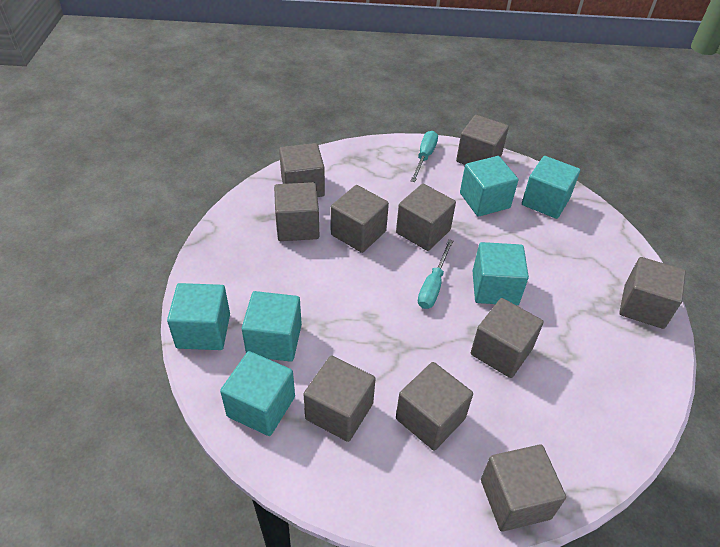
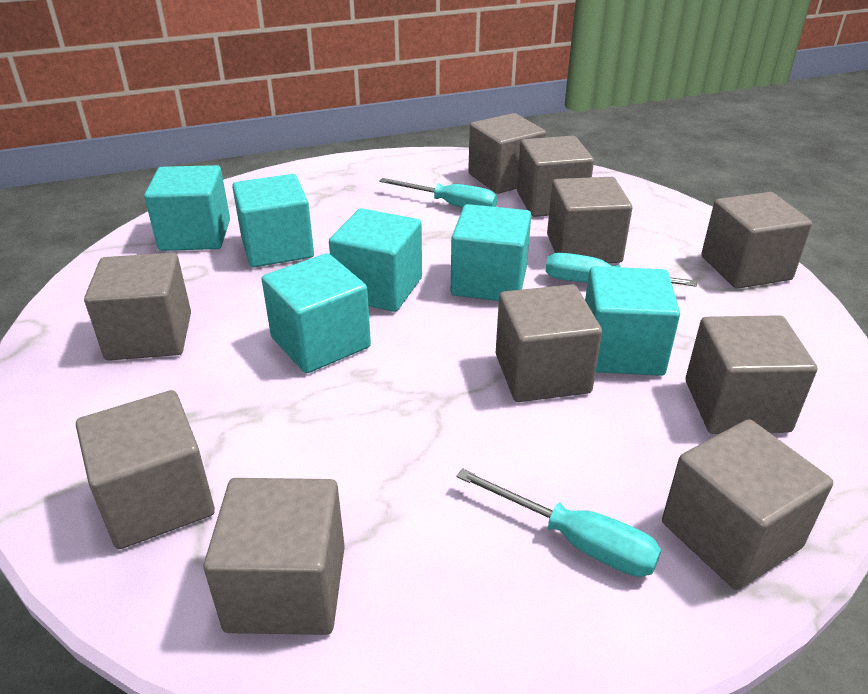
turquoise screwdriver: 2 -> 3

